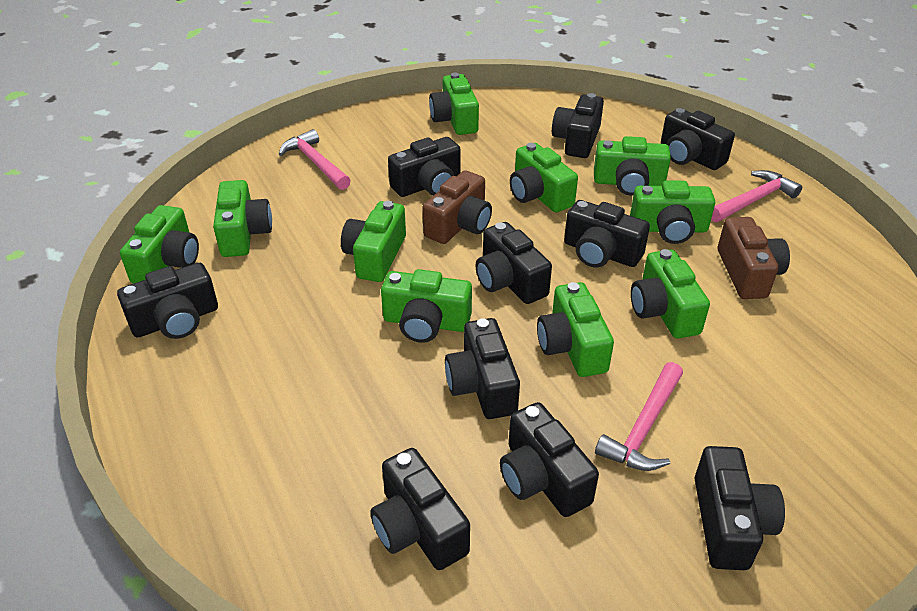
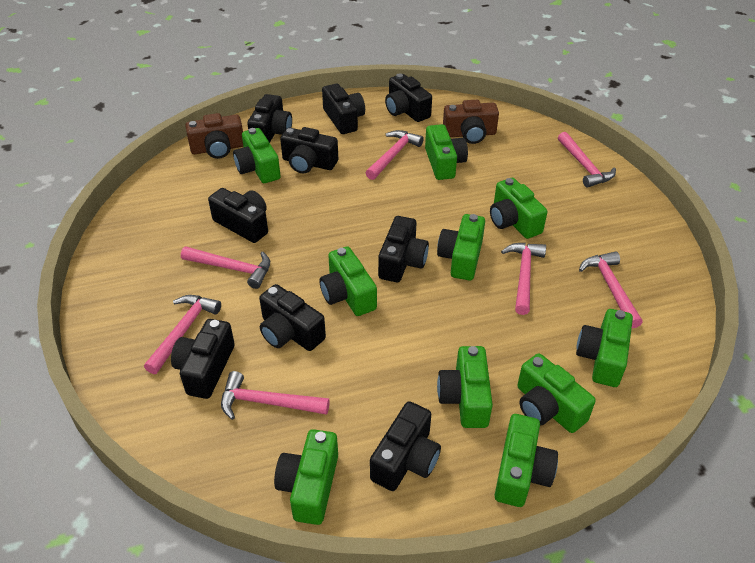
black camera: 10 -> 9
pink hammer: 3 -> 7

